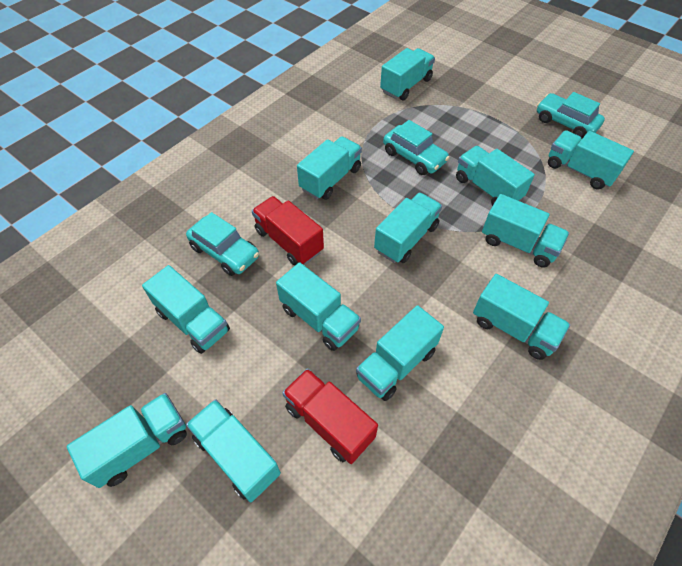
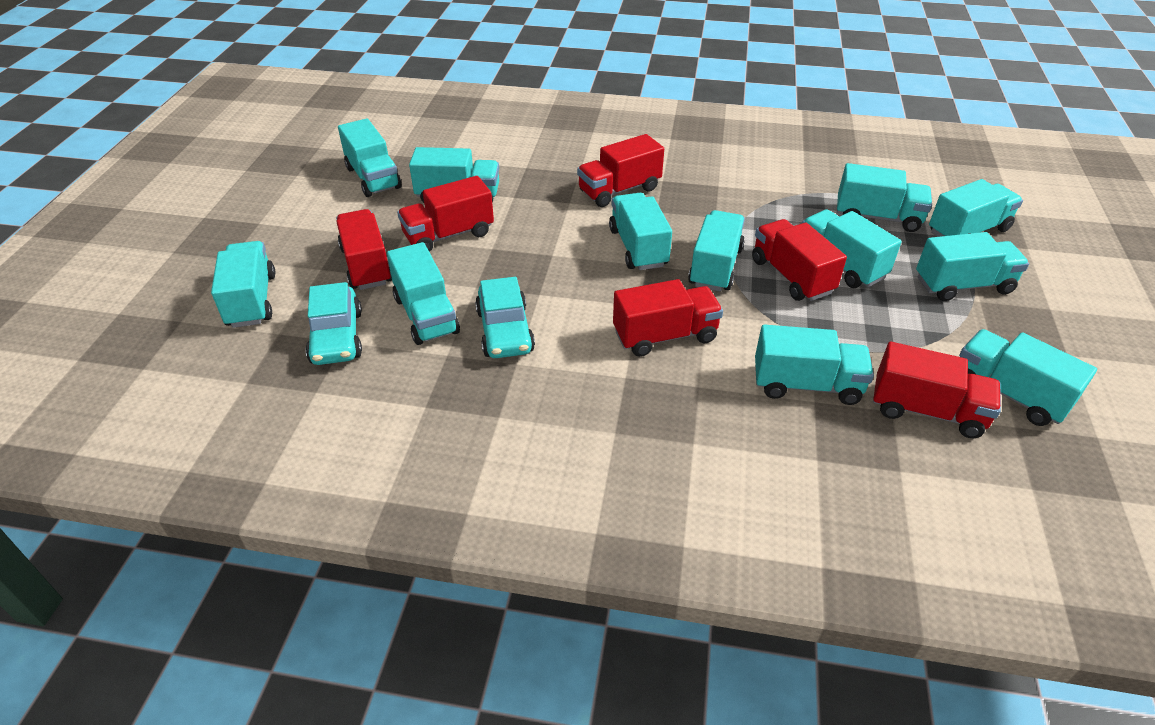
red truck: 2 -> 6
turquoise car: 3 -> 2

